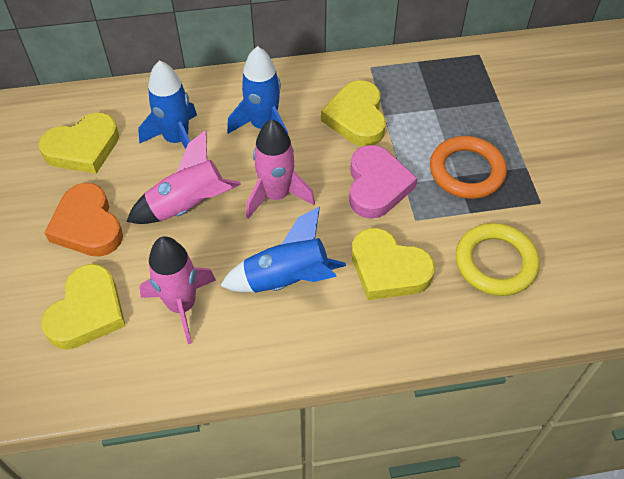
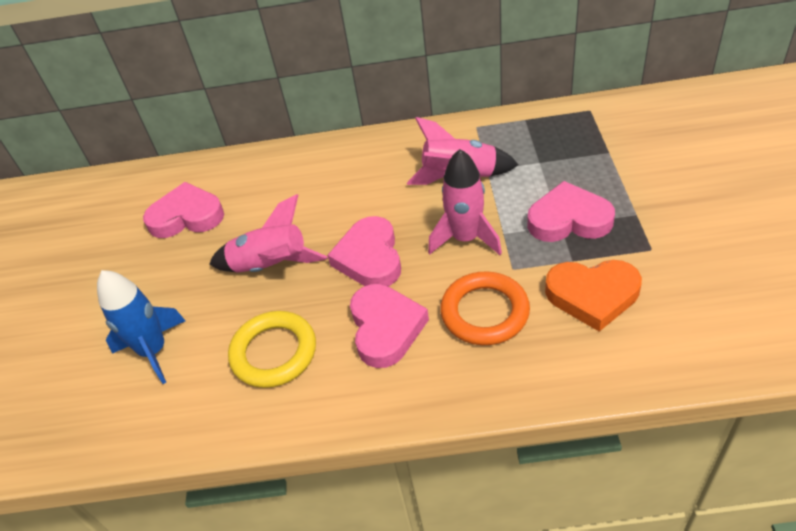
blue rocket: 3 -> 1
pink heart: 1 -> 4
yellow heart: 4 -> 0

